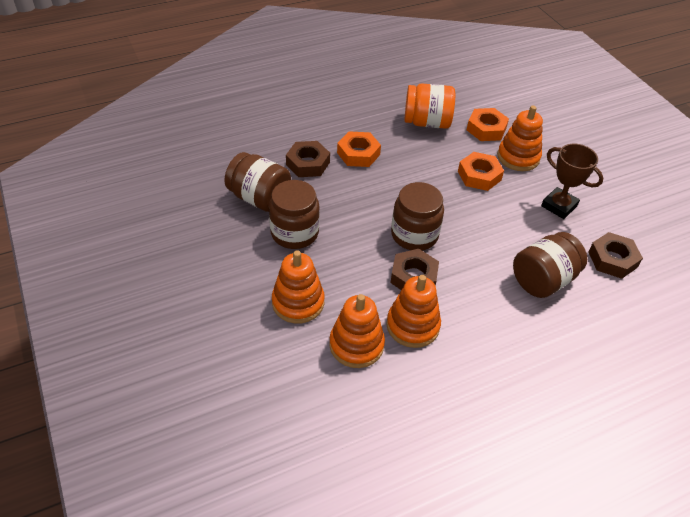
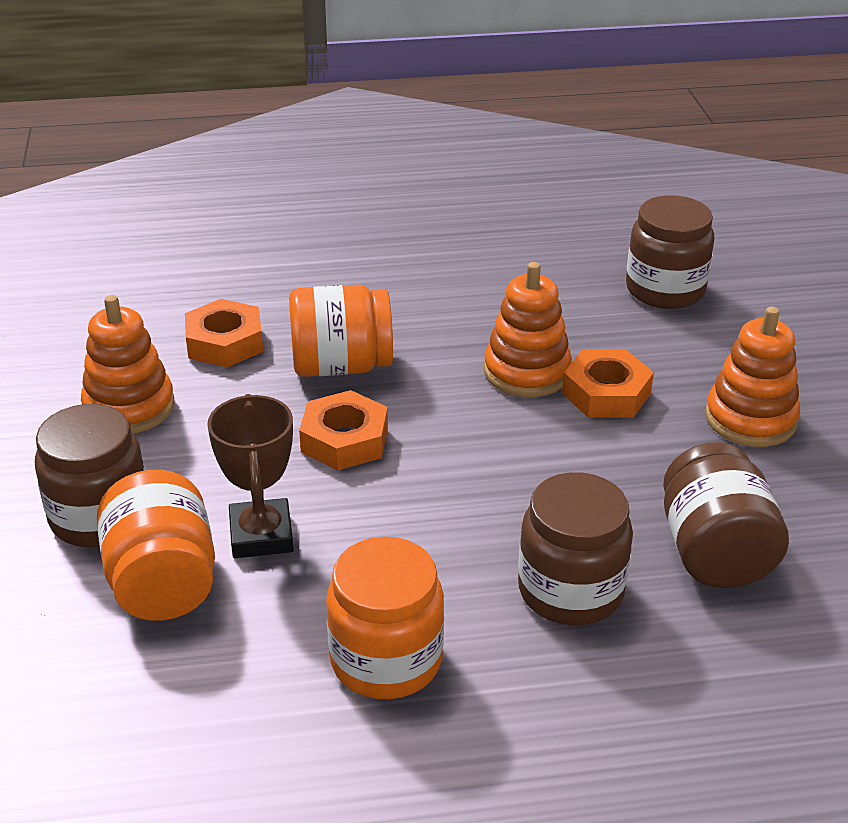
brown nut: 3 -> 0
orange jar: 1 -> 3
orange stacking toy: 4 -> 3

